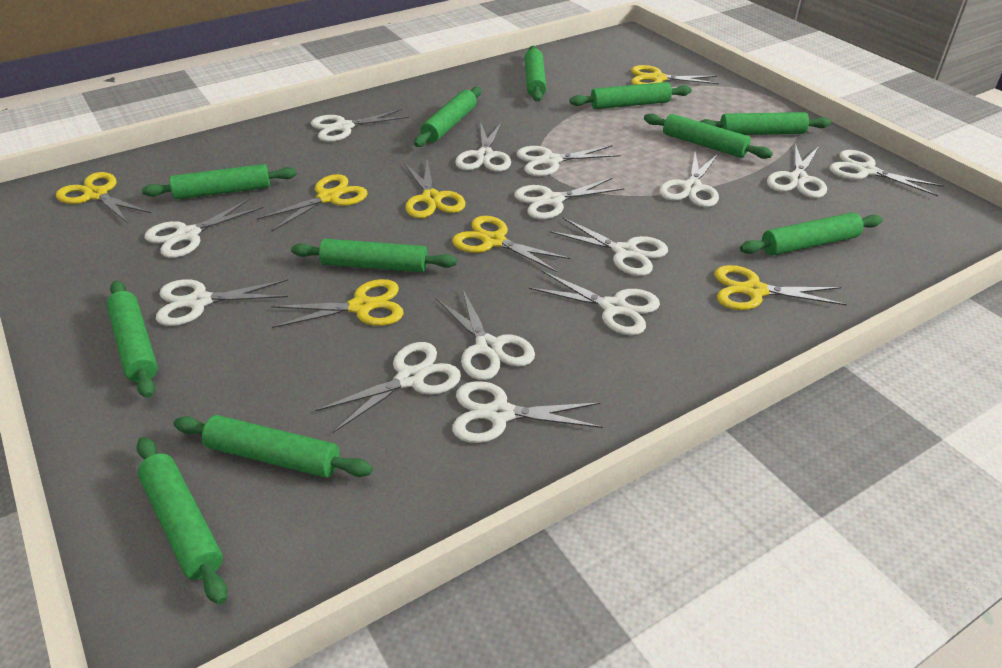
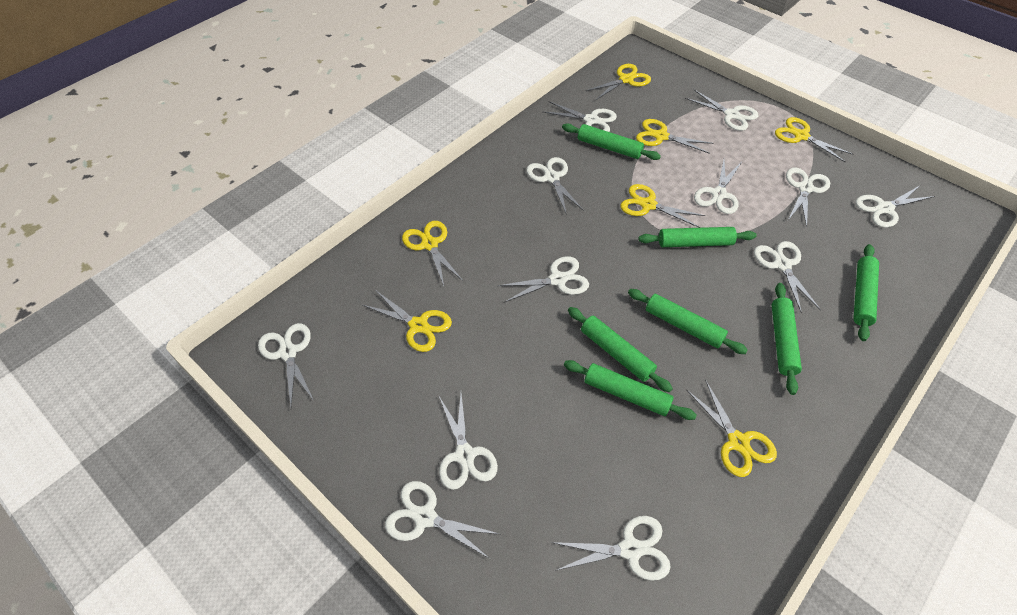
green rolling pin: 11 -> 7
white scissors: 14 -> 12

